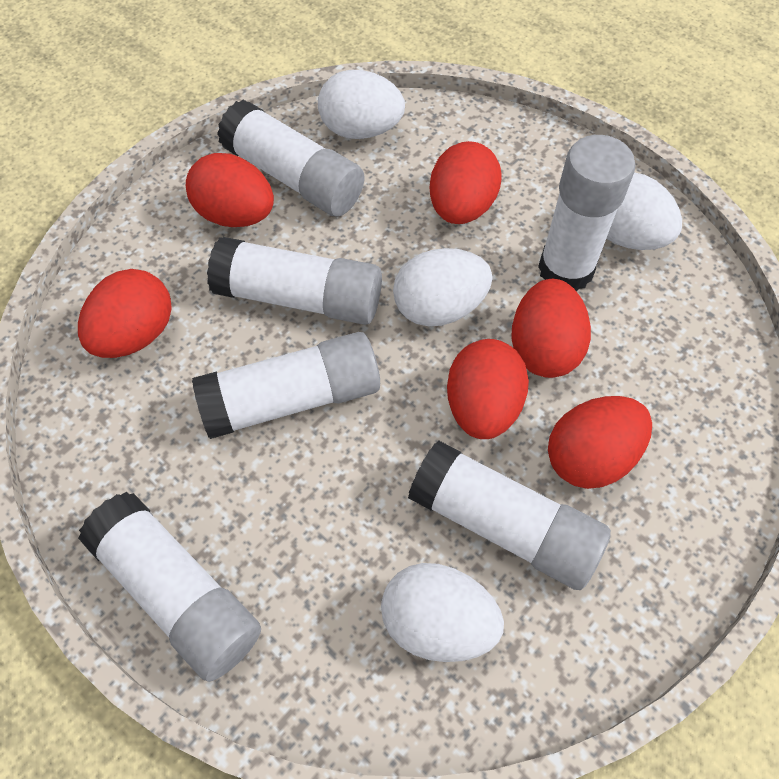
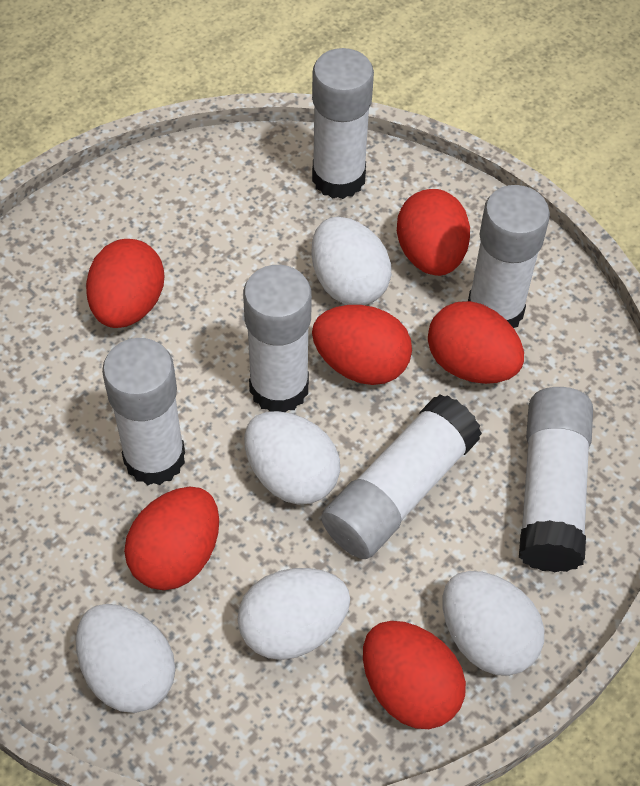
white egg: 4 -> 5

